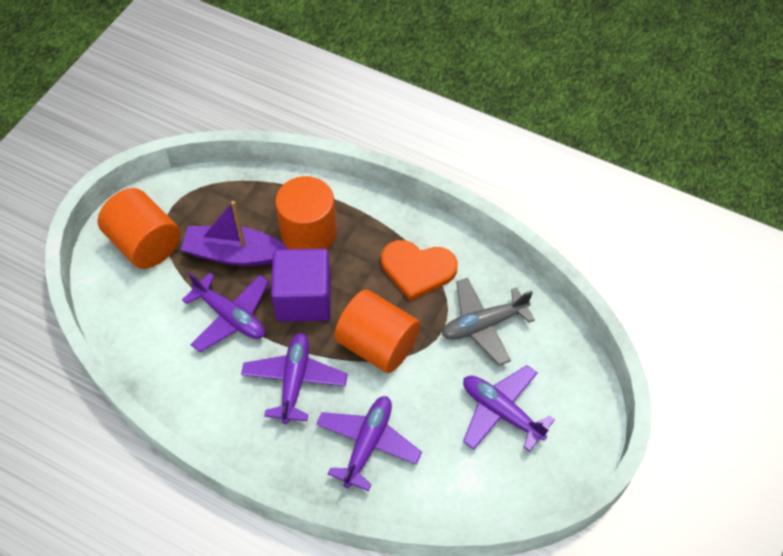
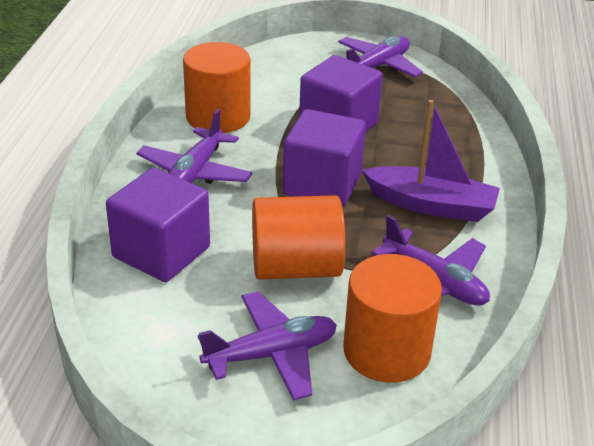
grey plane: 1 -> 0
orange heart: 1 -> 0
purple cube: 1 -> 3

